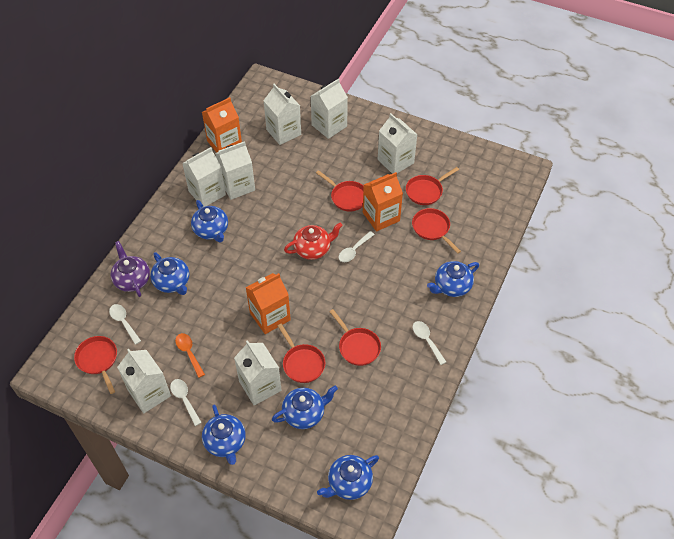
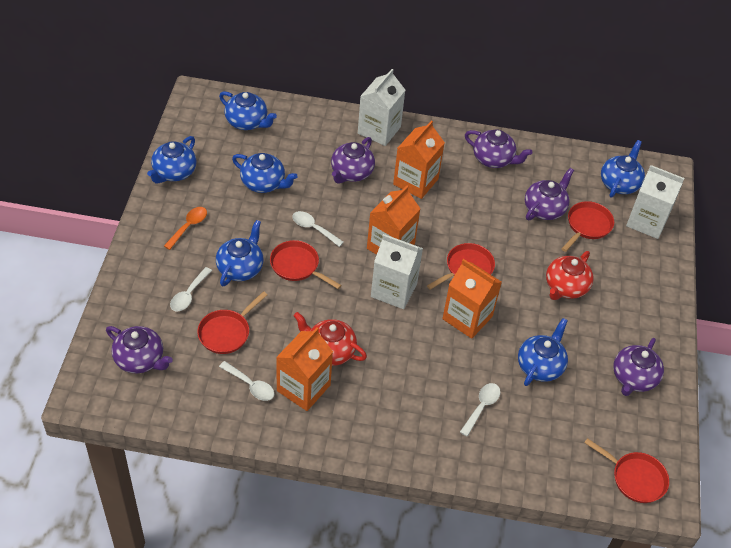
orange carton: 3 -> 4
purple teapot: 1 -> 5
red pan: 6 -> 5
red teapot: 1 -> 2
white carton: 7 -> 3

